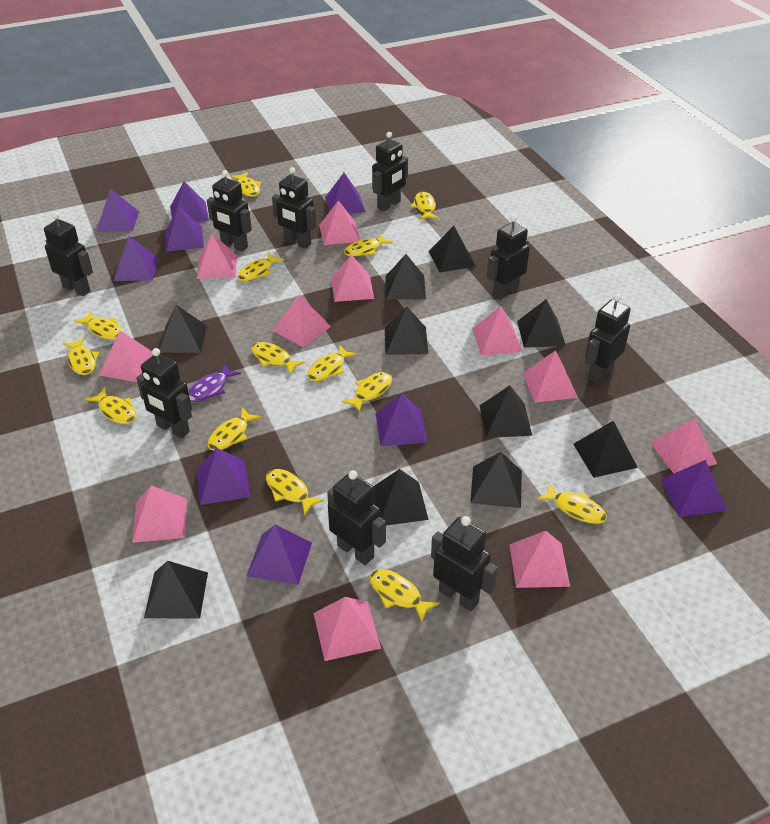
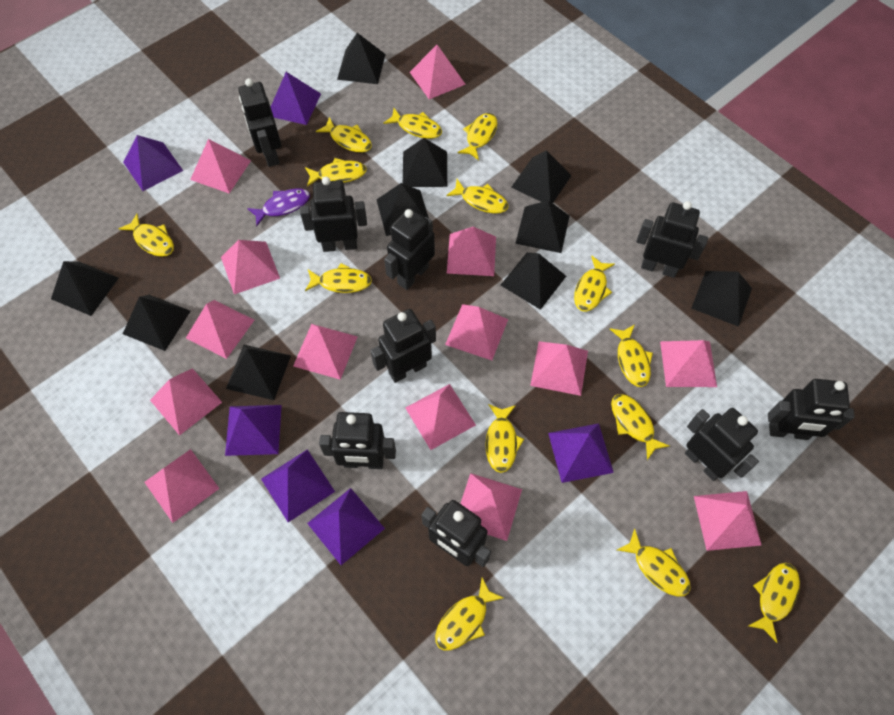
pink pyramid: 11 -> 14
purple pyramid: 9 -> 6

